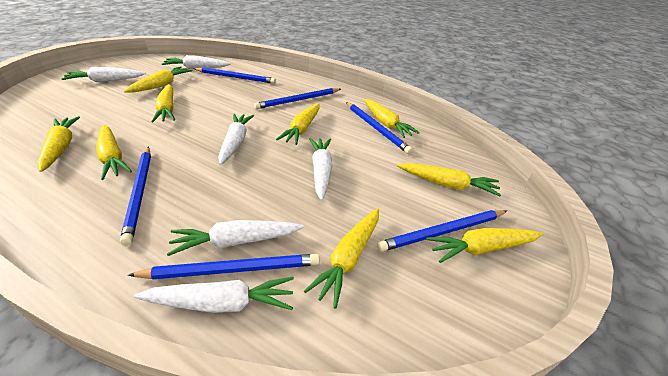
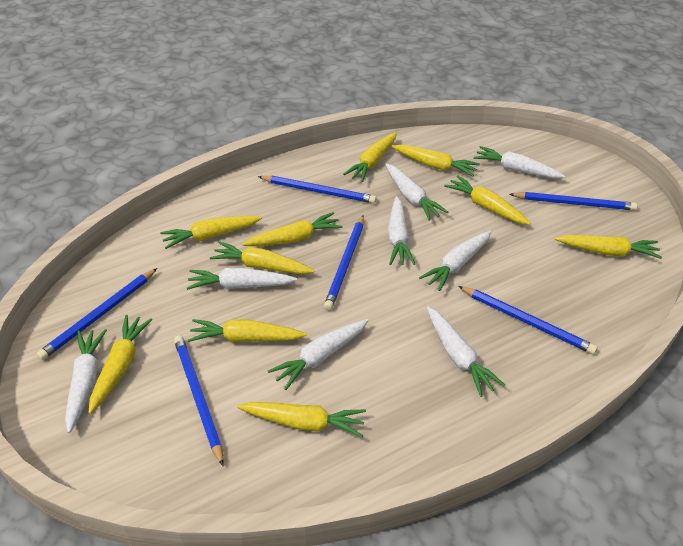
white carrot: 6 -> 8
yellow carrot: 9 -> 10

